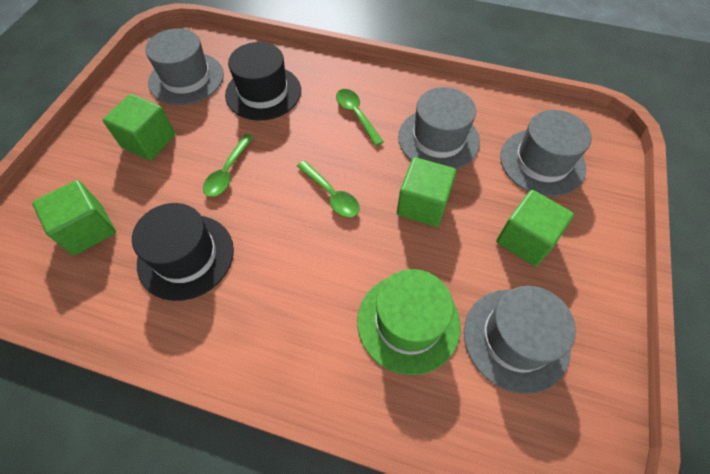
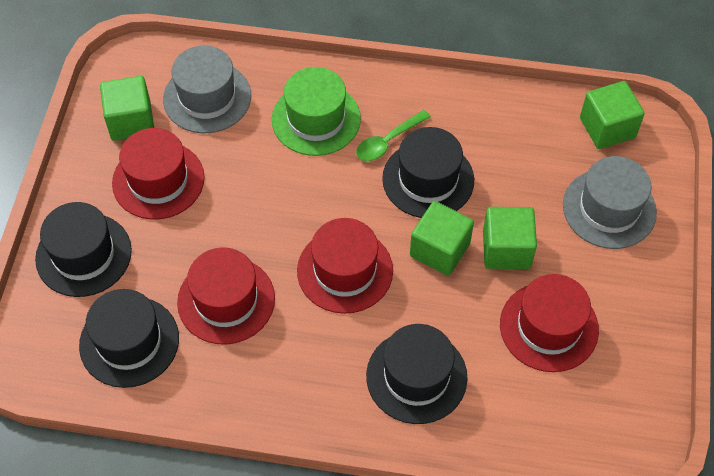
black hat: 2 -> 4
green spoon: 3 -> 1
grey hat: 4 -> 2
red hat: 0 -> 4

